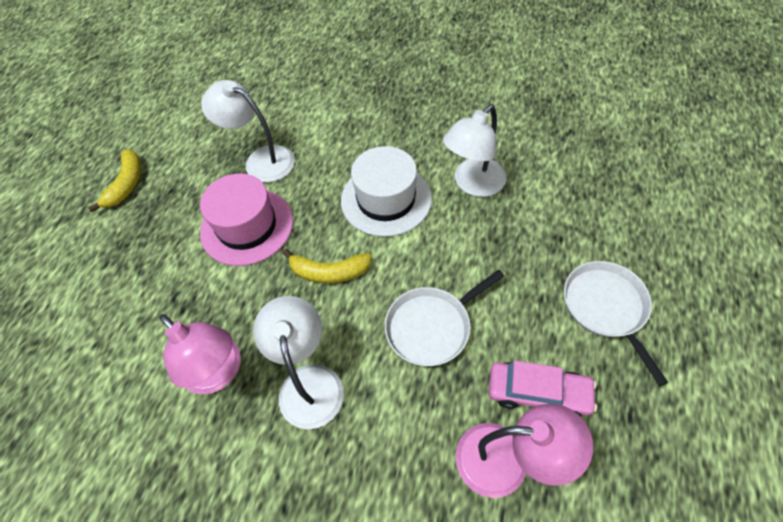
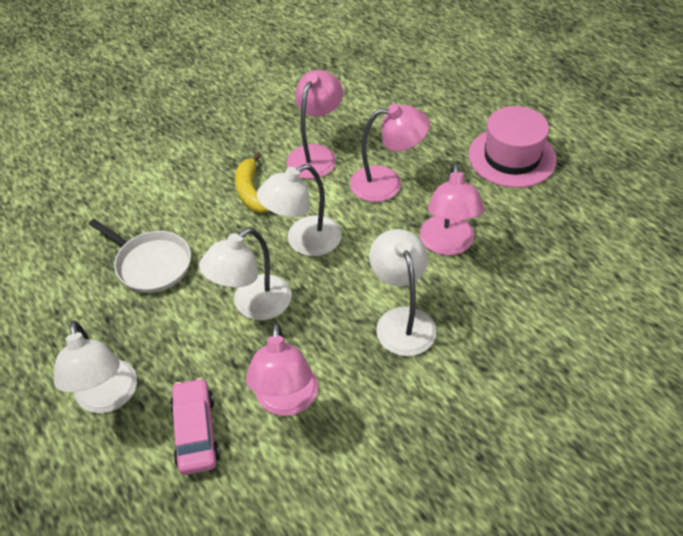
pink lamp: 2 -> 4
white hat: 1 -> 0
white lamp: 3 -> 4
white pan: 2 -> 1
yellow banana: 2 -> 1

